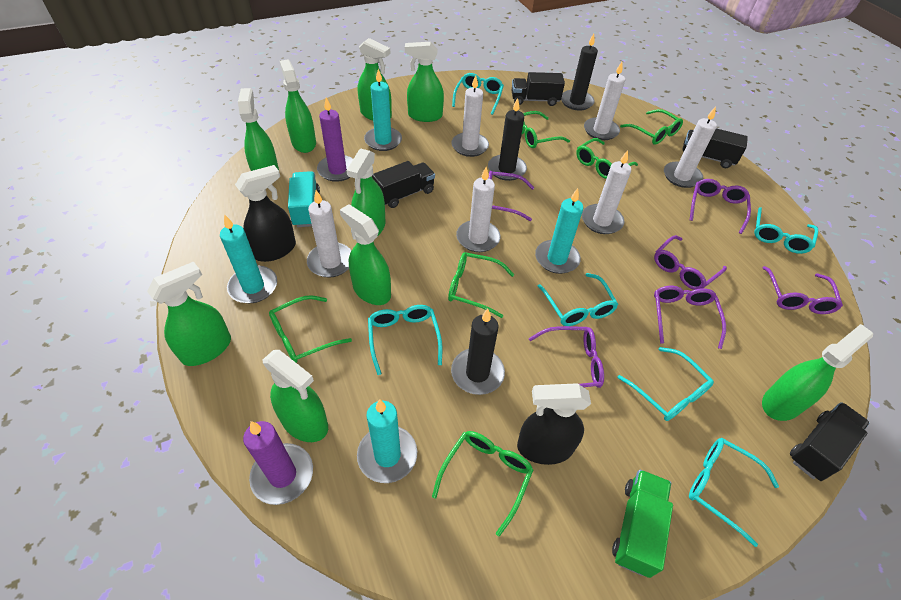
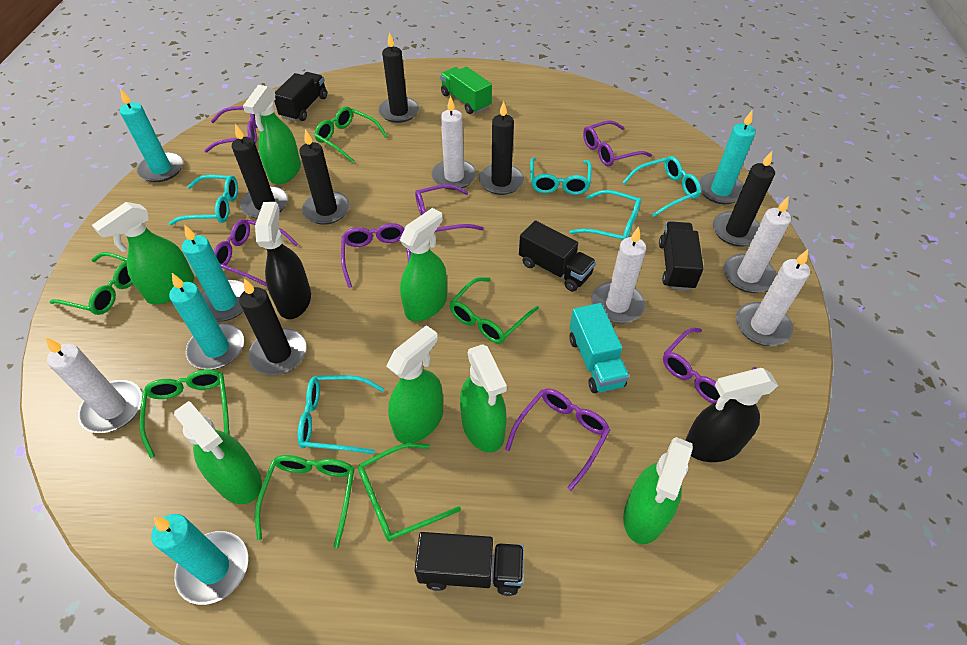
black candle: 3 -> 6
green spray bottle: 9 -> 7
purple candle: 2 -> 0
purple glasses: 6 -> 7
turquoise candle: 4 -> 5
turquoise glasses: 6 -> 5
white candle: 6 -> 5

